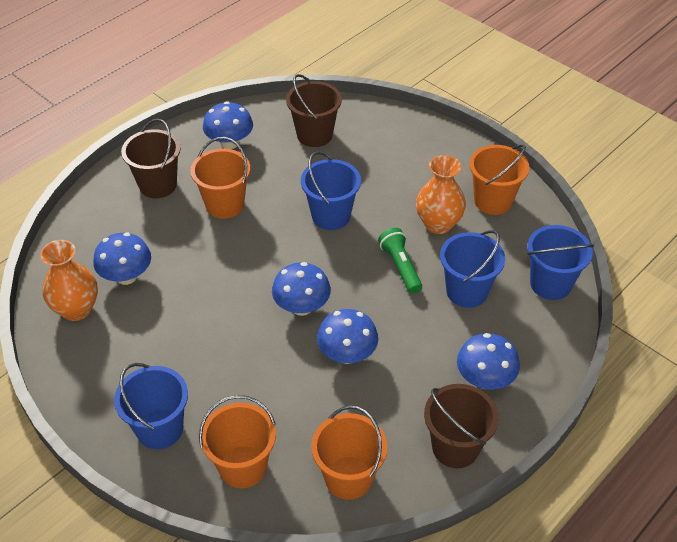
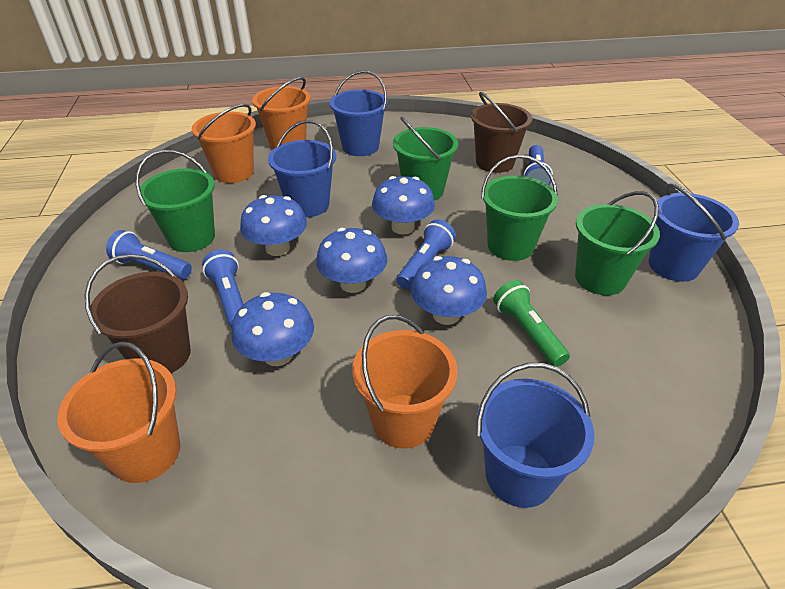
blue flashlight: 0 -> 4
brown bucket: 3 -> 2
green bucket: 0 -> 4
orange vase: 2 -> 0

